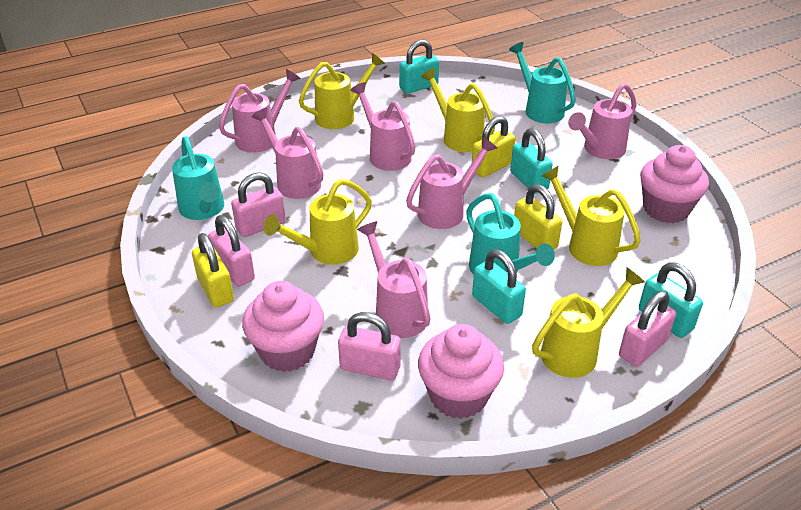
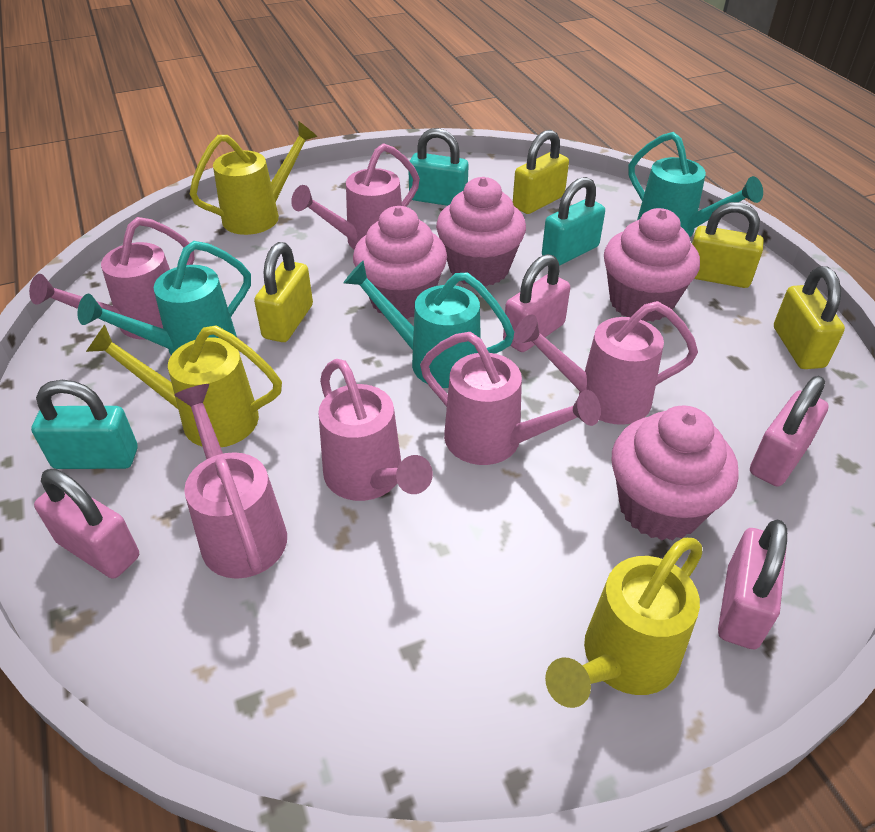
pink cupcake: 3 -> 4
turquoise padlock: 4 -> 3
yellow padlock: 3 -> 4
yellow watering can: 5 -> 3

